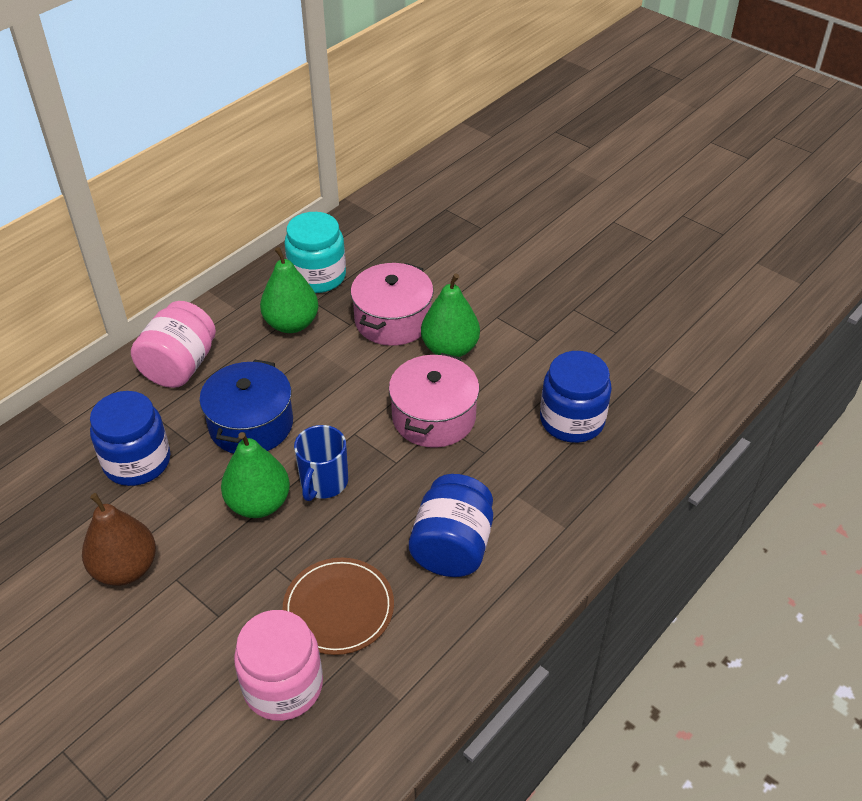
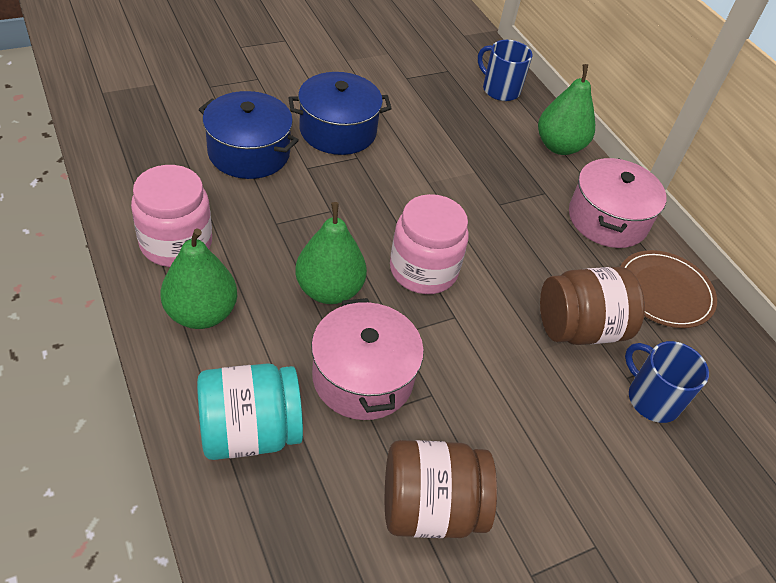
blue jar: 3 -> 0
blue mug: 1 -> 2
blue pot: 1 -> 2
brown jar: 0 -> 2
brown pear: 1 -> 0

